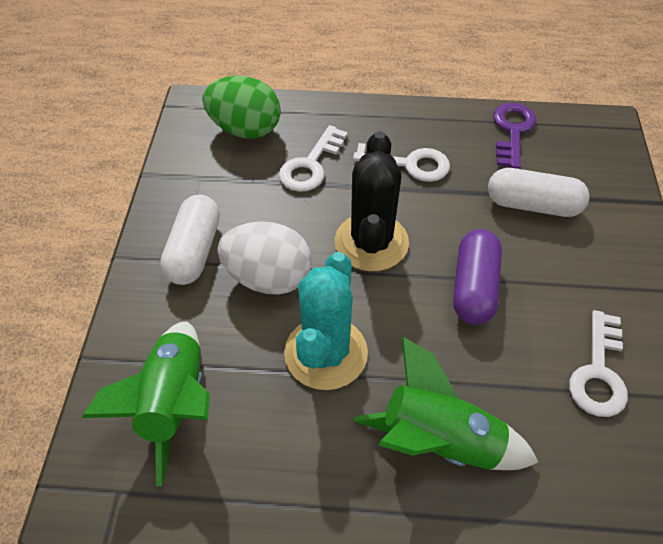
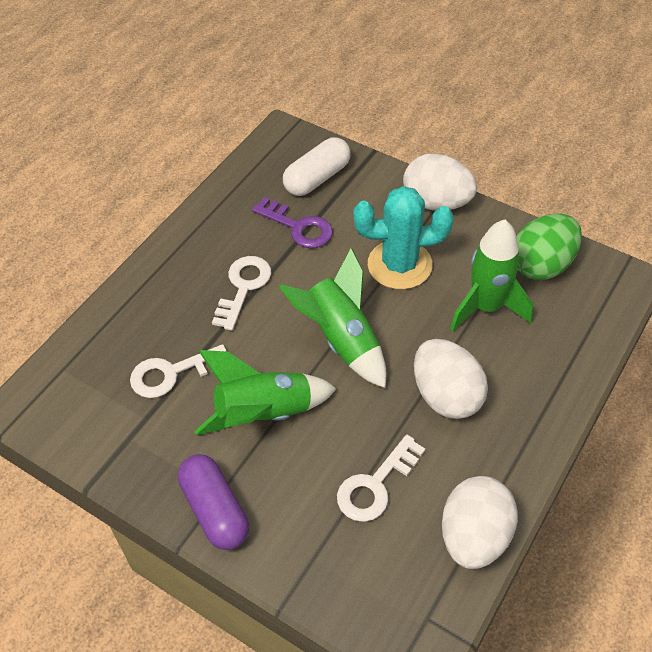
black cactus: 1 -> 0
green rocket: 2 -> 3
white capsule: 2 -> 1
white egg: 1 -> 3

